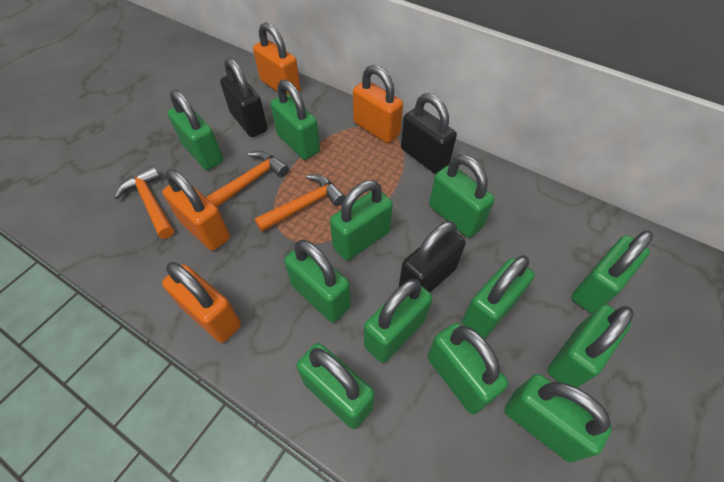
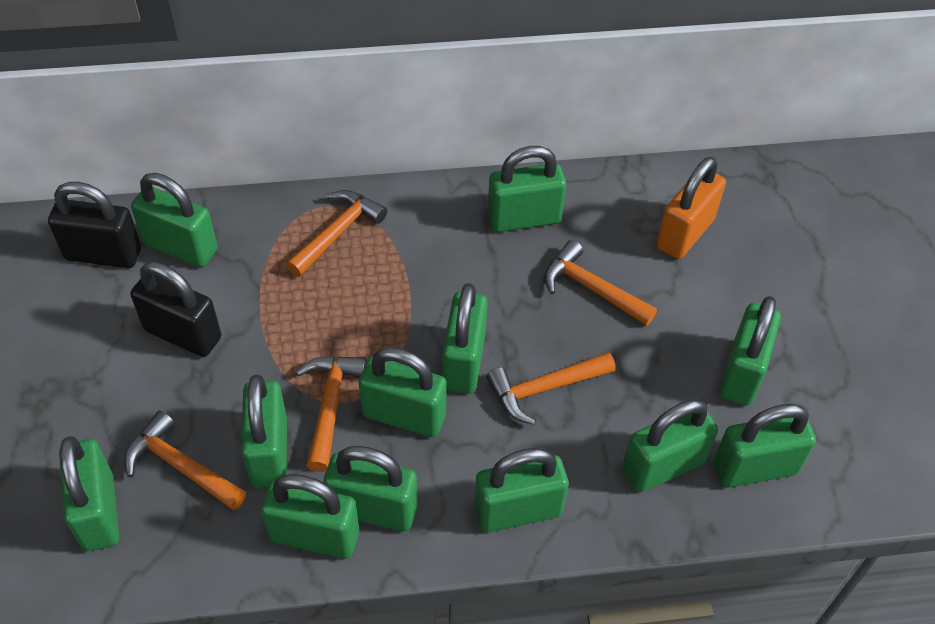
black padlock: 3 -> 2
orange hammer: 3 -> 5
orange padlock: 4 -> 1

